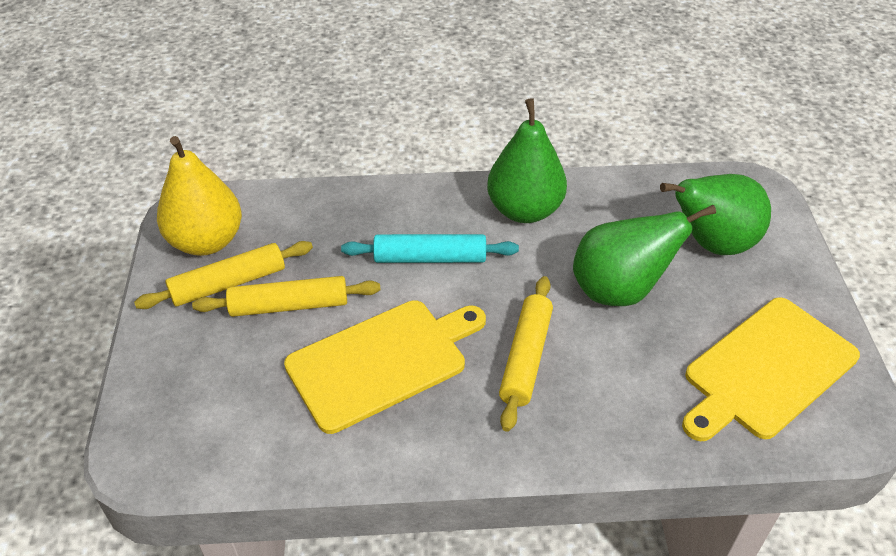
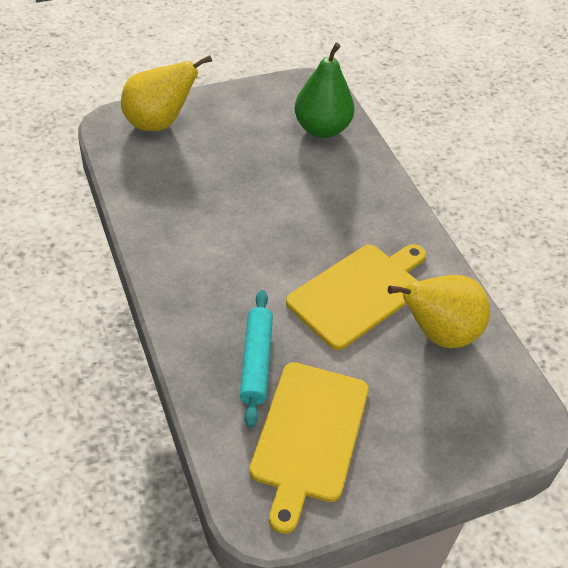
green pear: 3 -> 1
yellow pear: 1 -> 2
yellow rolling pin: 3 -> 0

